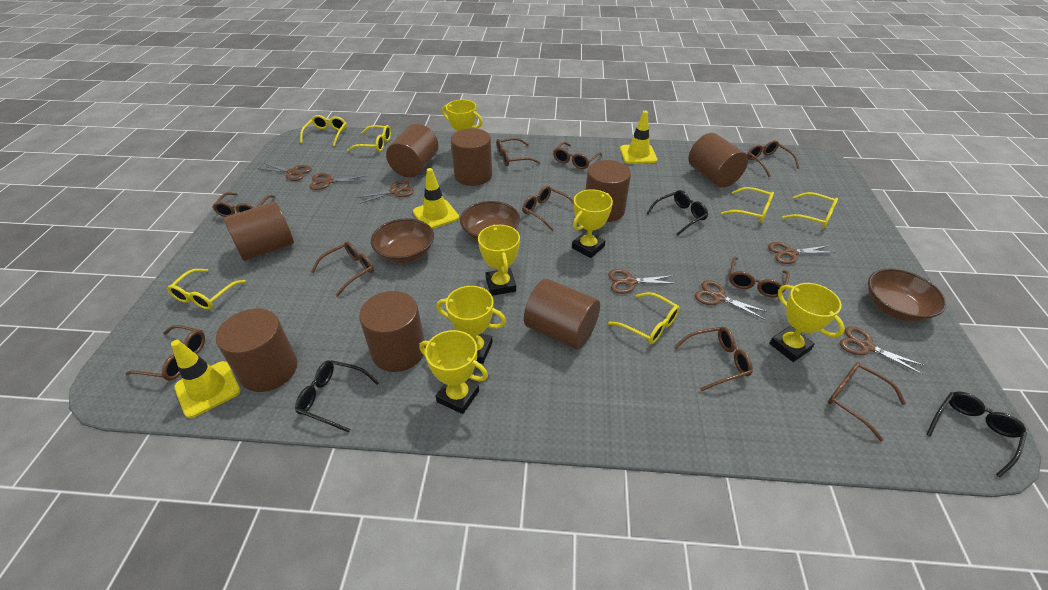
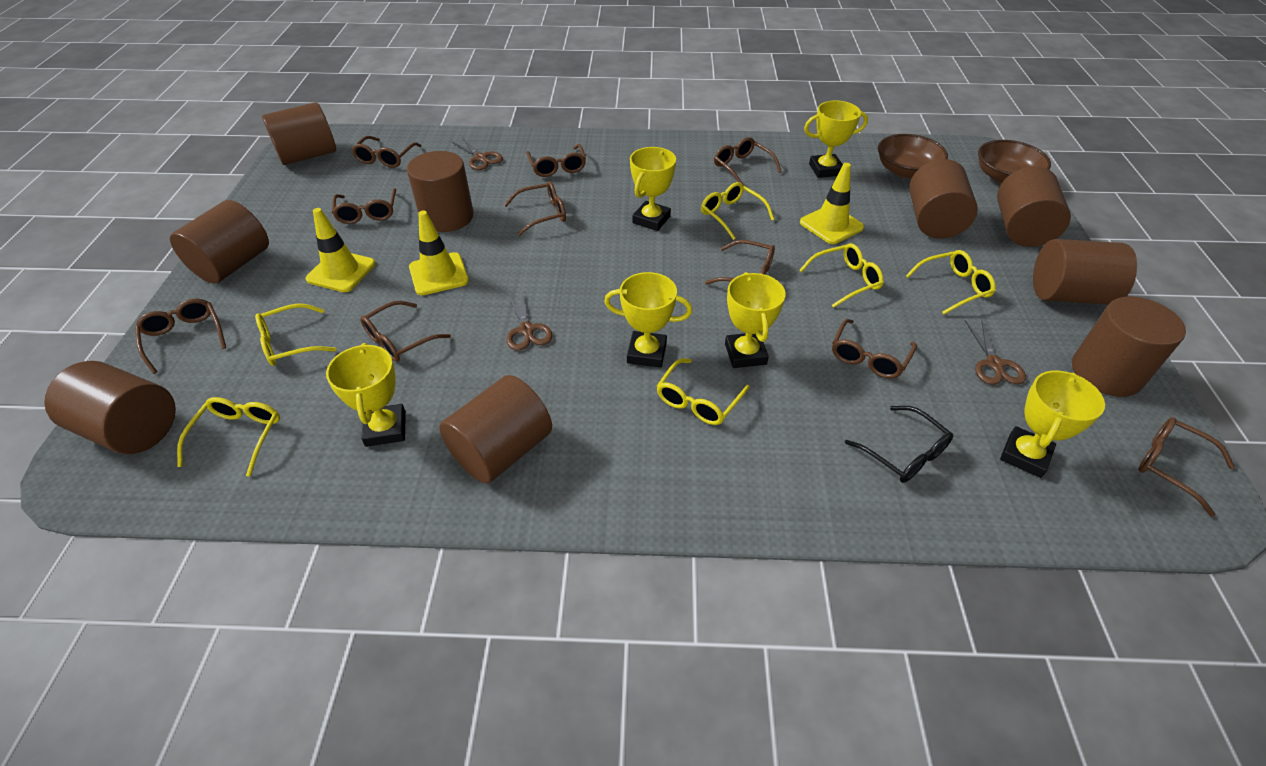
black glasses: 3 -> 1
brown bowl: 3 -> 2
brown cylinder: 8 -> 9
brown scissors: 7 -> 3

